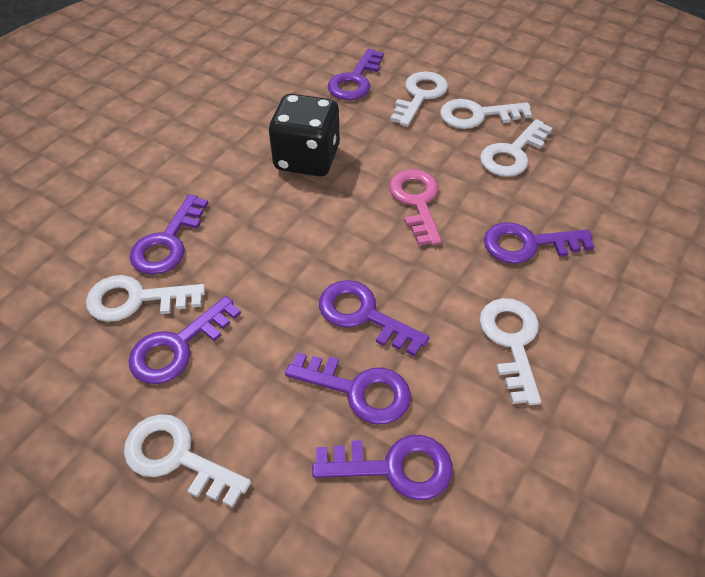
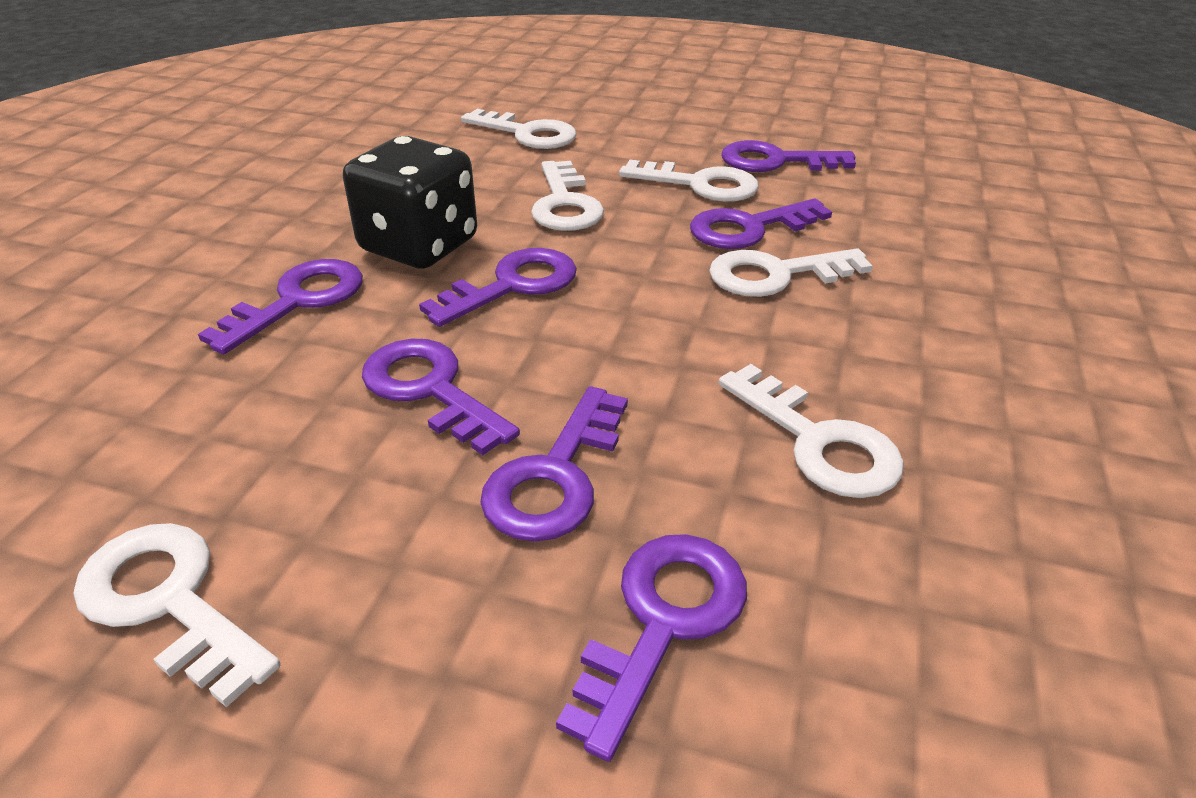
pink key: 1 -> 0

